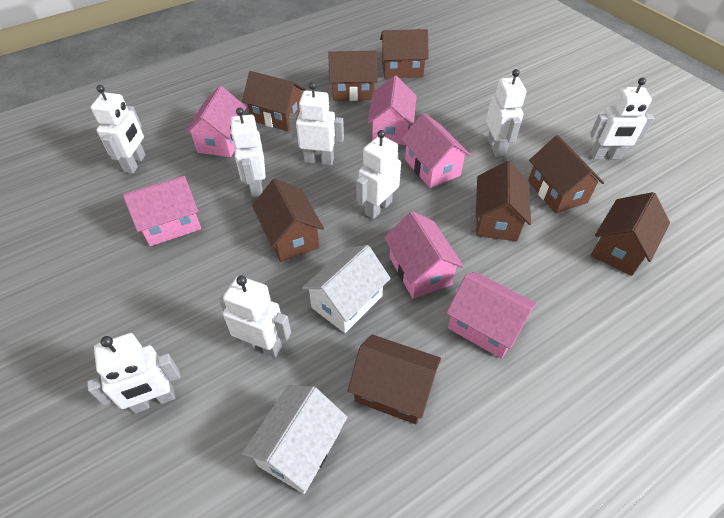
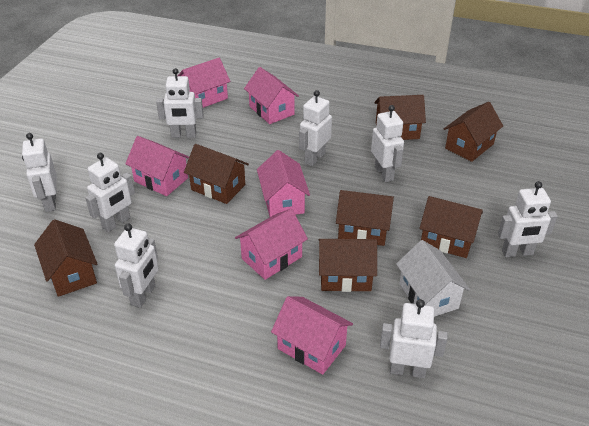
brown house: 8 -> 7
white house: 2 -> 1

